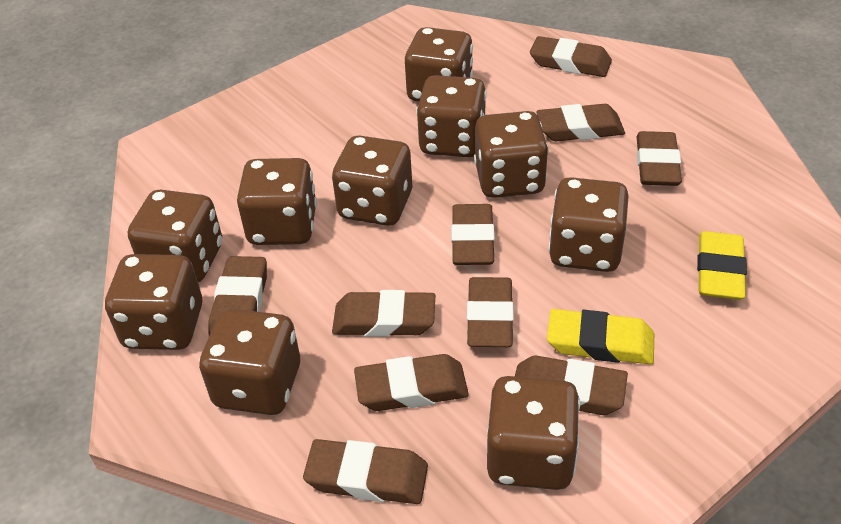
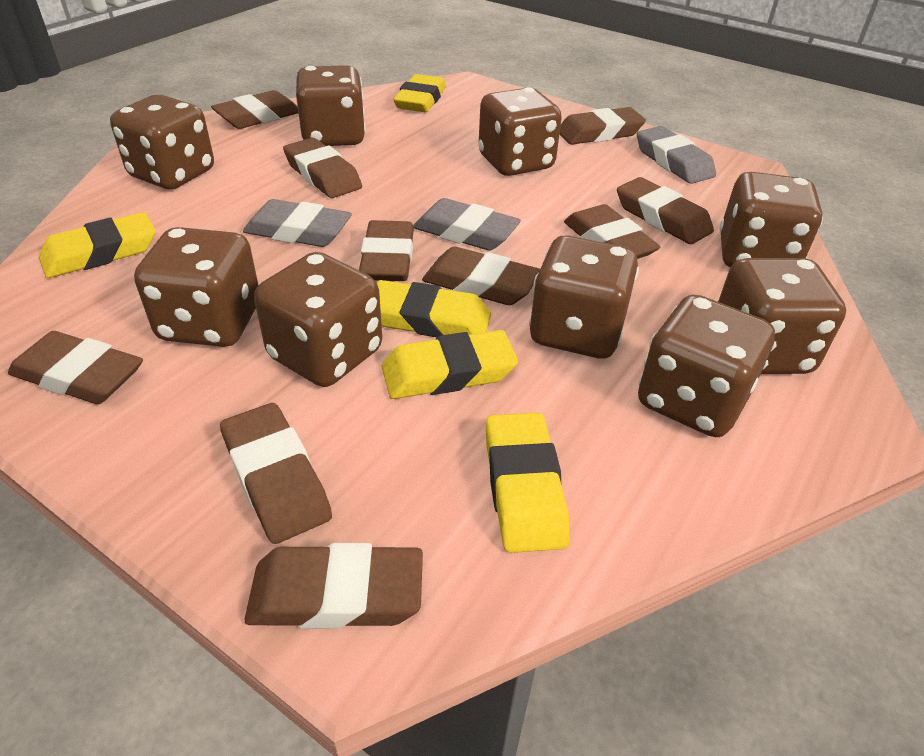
brown dice: 10 -> 9
grey eraser: 0 -> 3
yellow eraser: 2 -> 5

